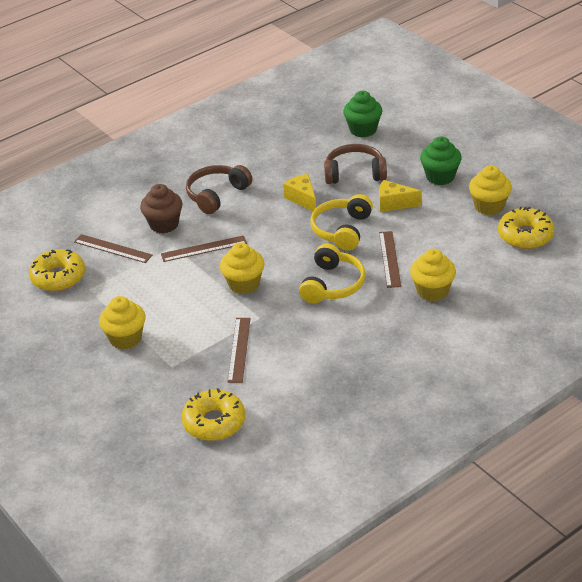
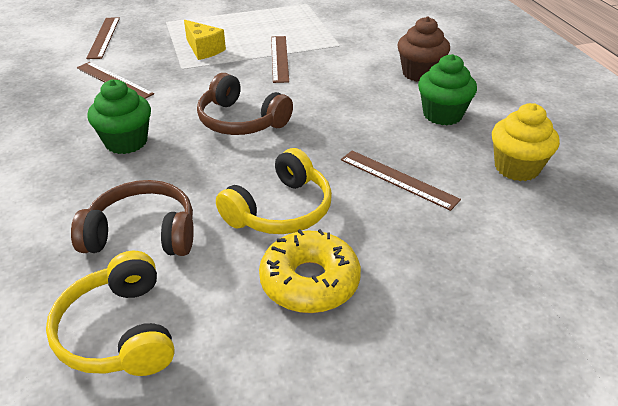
yellow cheese: 2 -> 1
yellow cupcake: 4 -> 1
yellow donut: 3 -> 1

